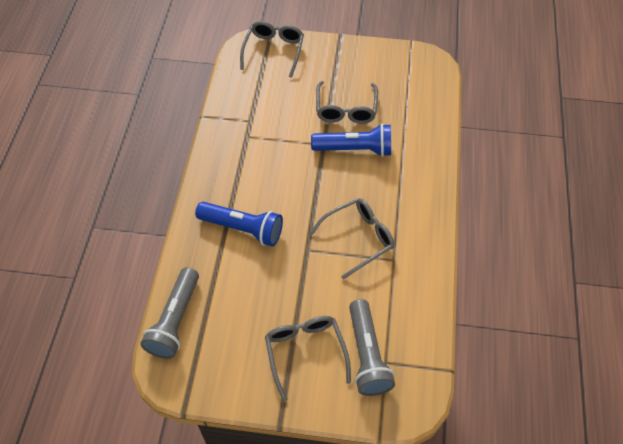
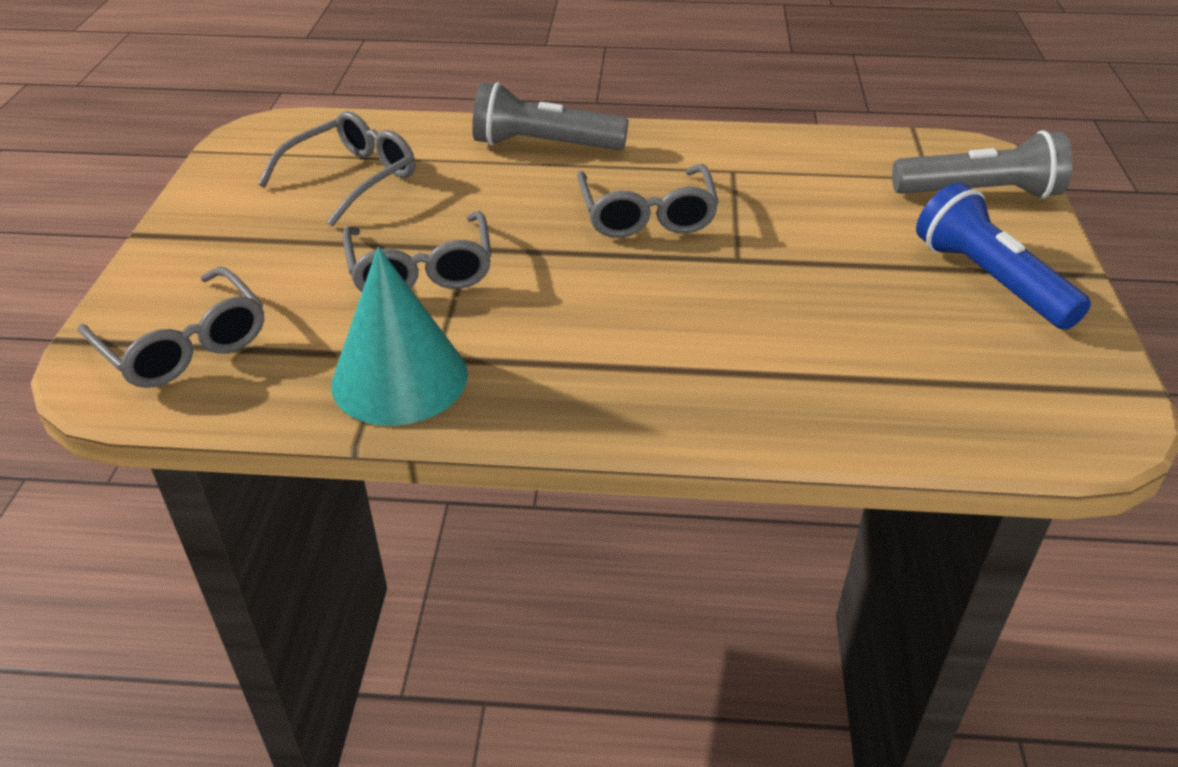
blue flashlight: 2 -> 1
turquoise cone: 0 -> 1

